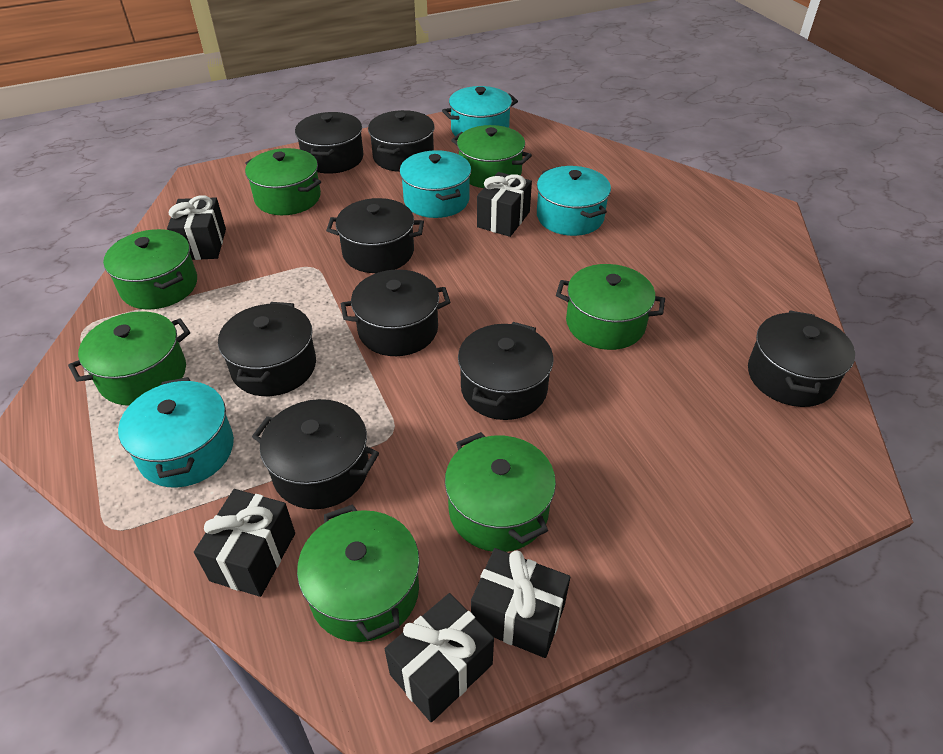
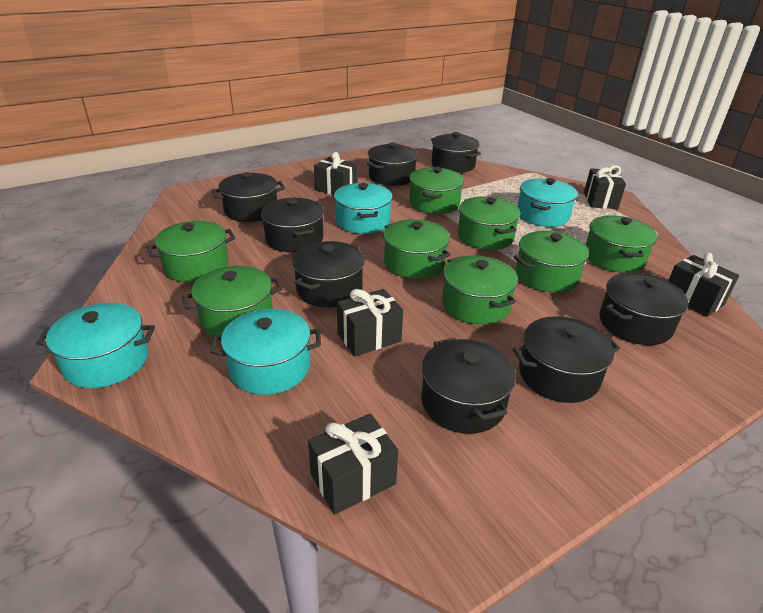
green pot: 7 -> 8

